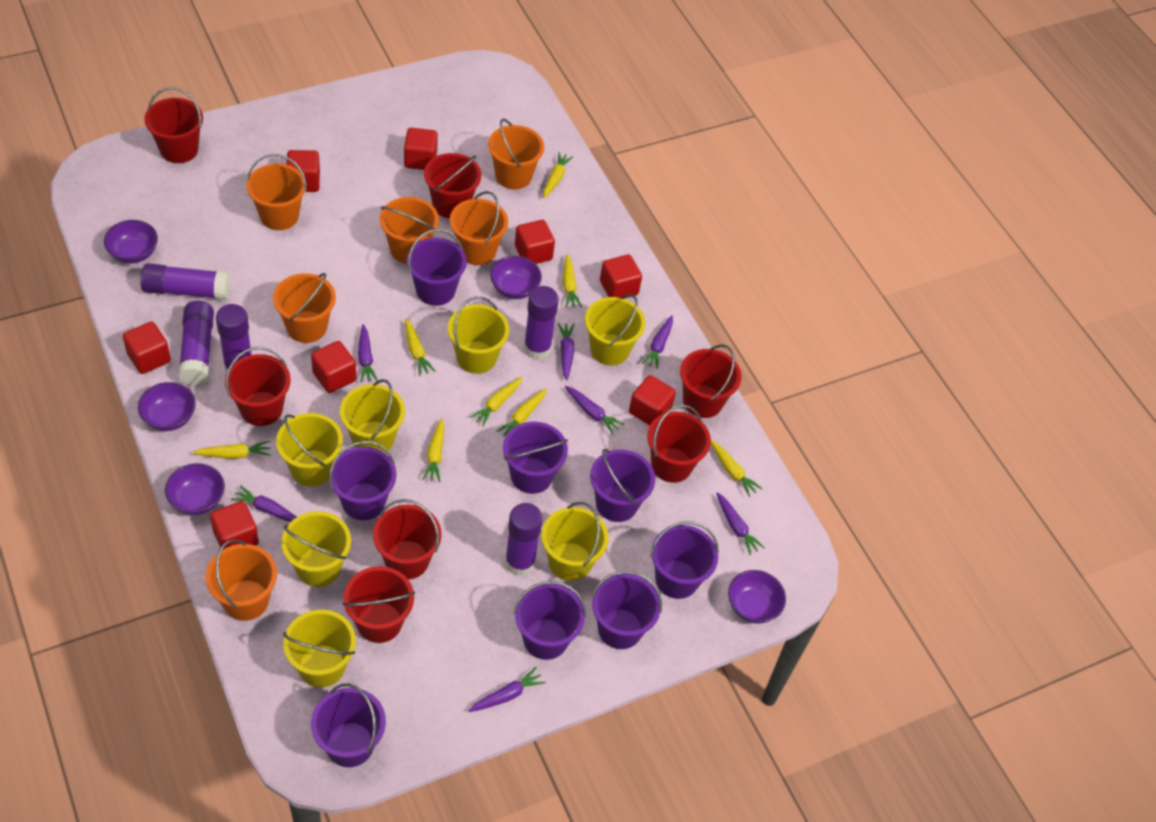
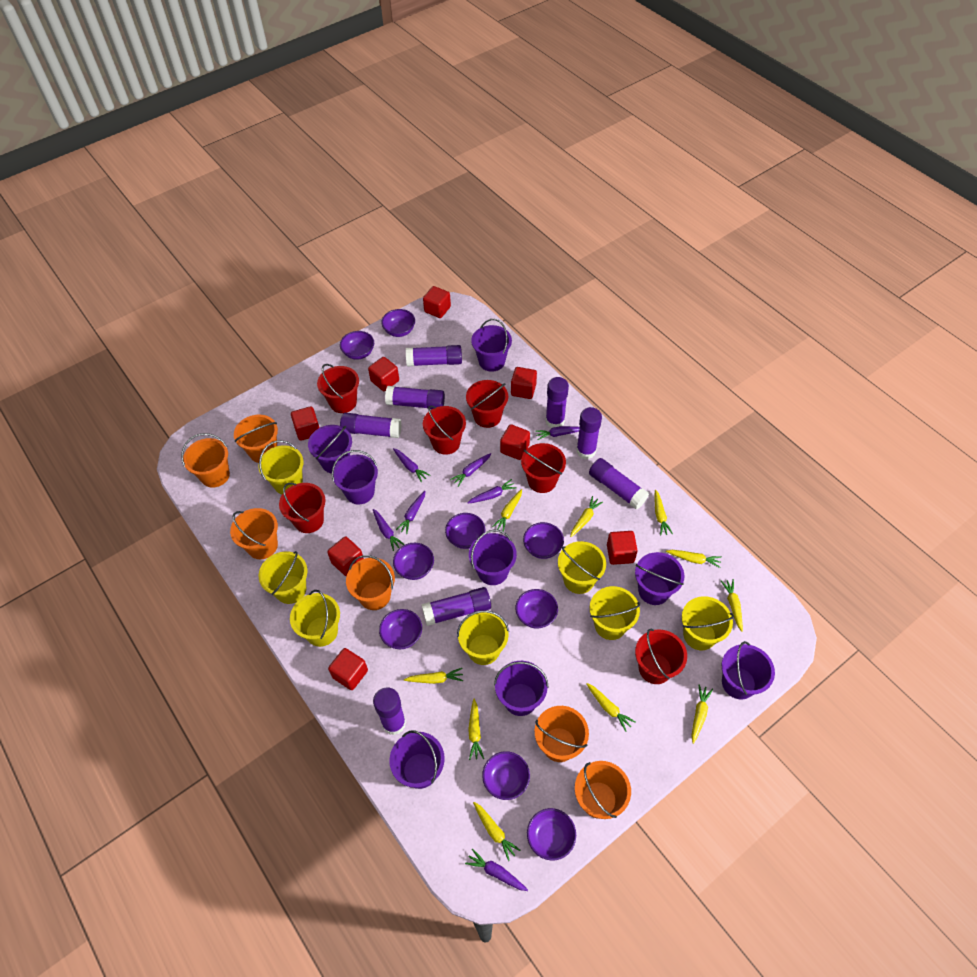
purple bowl: 5 -> 9
purple glue stick: 5 -> 8
red bucket: 7 -> 6
yellow carrot: 8 -> 10

